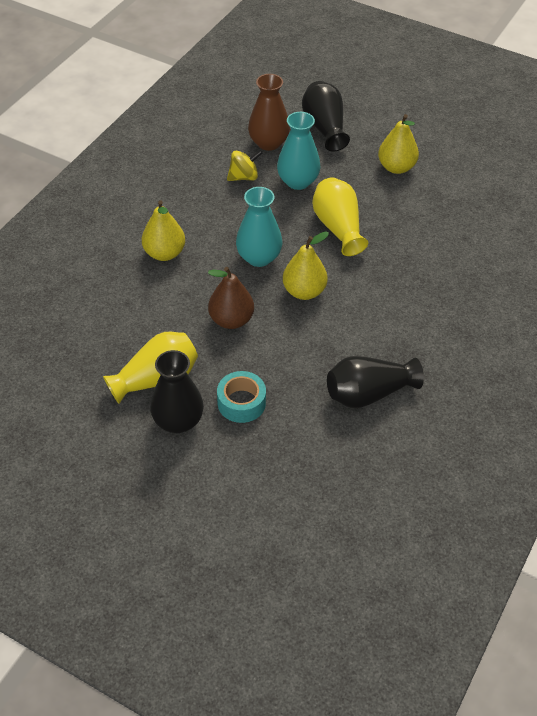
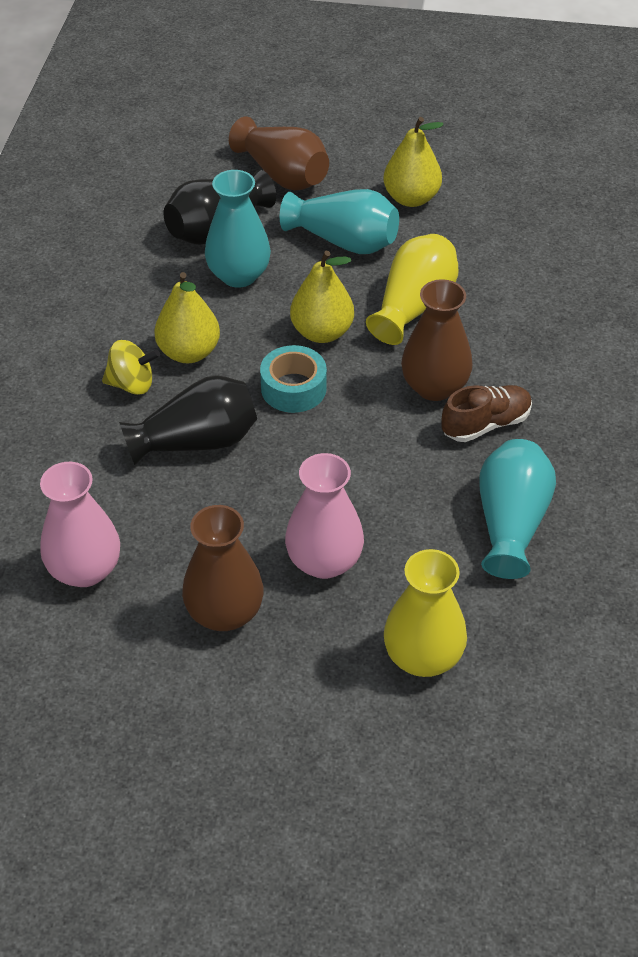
black vase: 3 -> 2
brown pear: 1 -> 0
brown shoe: 0 -> 1
brown vase: 1 -> 3
pink vase: 0 -> 2
turquoise vase: 2 -> 3

